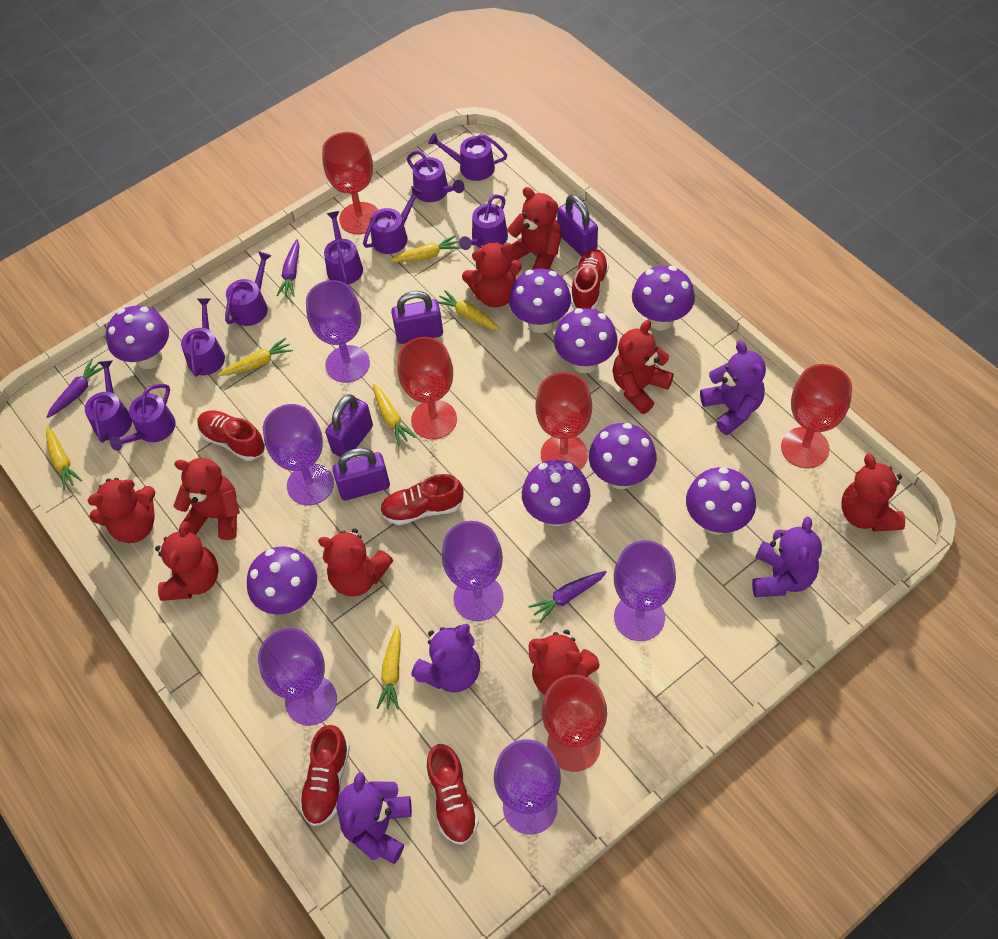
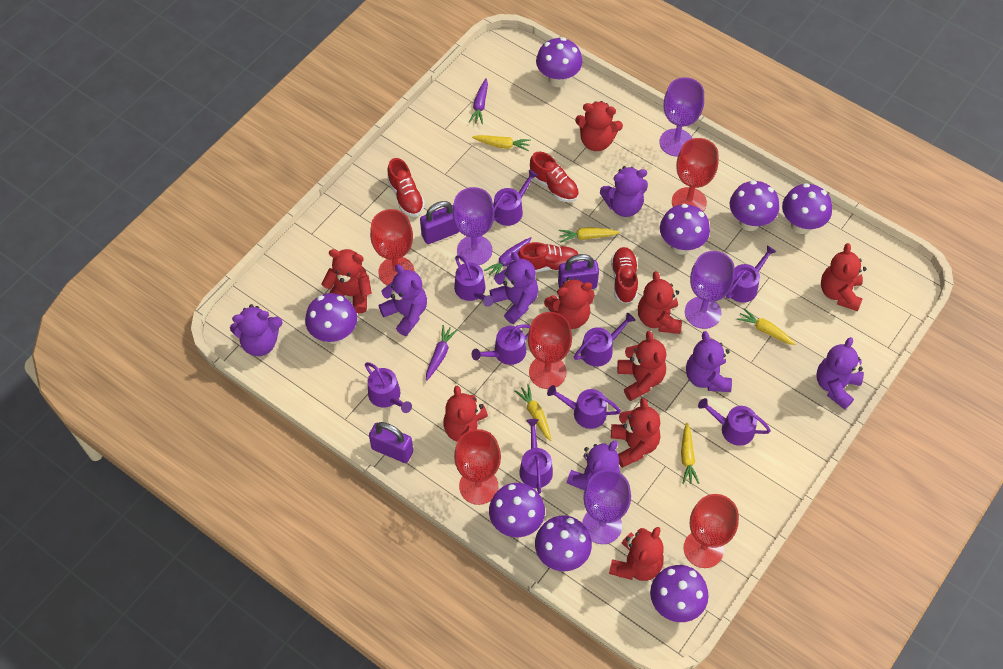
purple goblet: 6 -> 4
purple padlock: 4 -> 3
purple teddy bear: 4 -> 7
red shoe: 5 -> 4
yellow carrot: 6 -> 5

